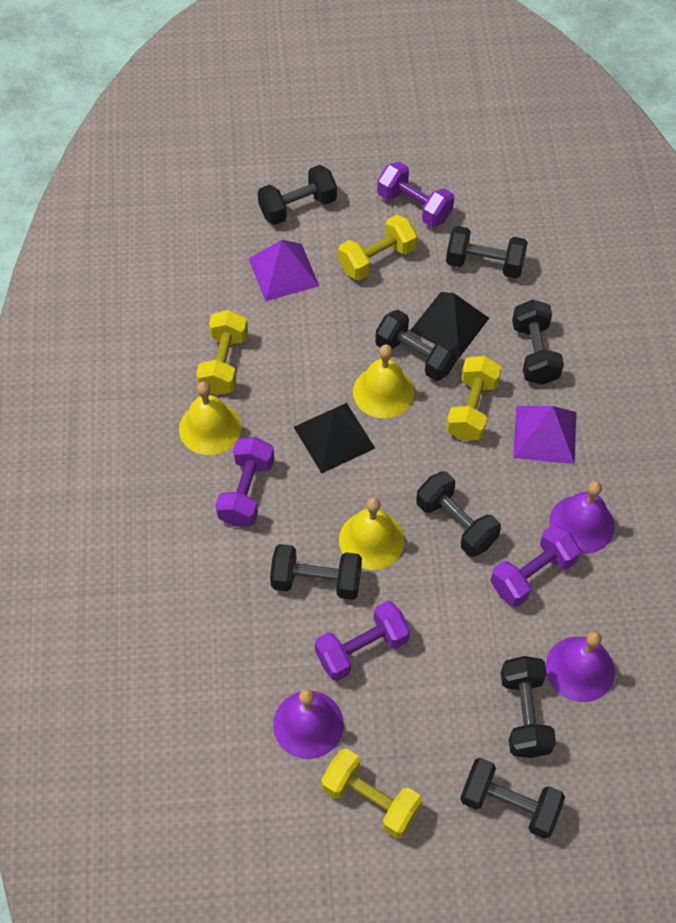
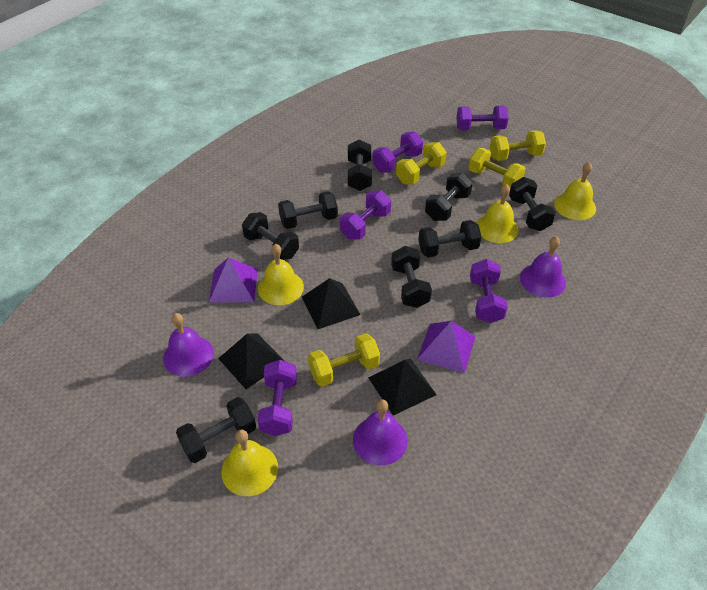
black pyramid: 2 -> 3
purple dumbbell: 4 -> 5
yellow bell: 3 -> 4

